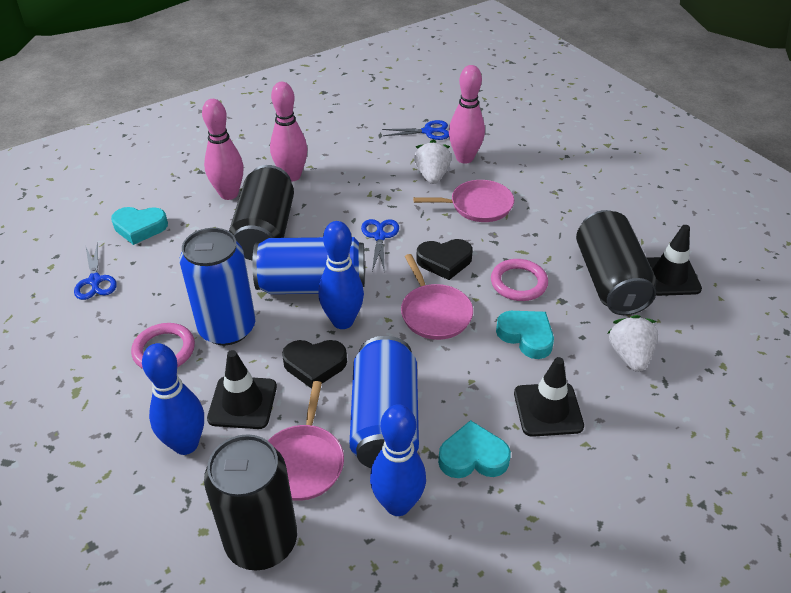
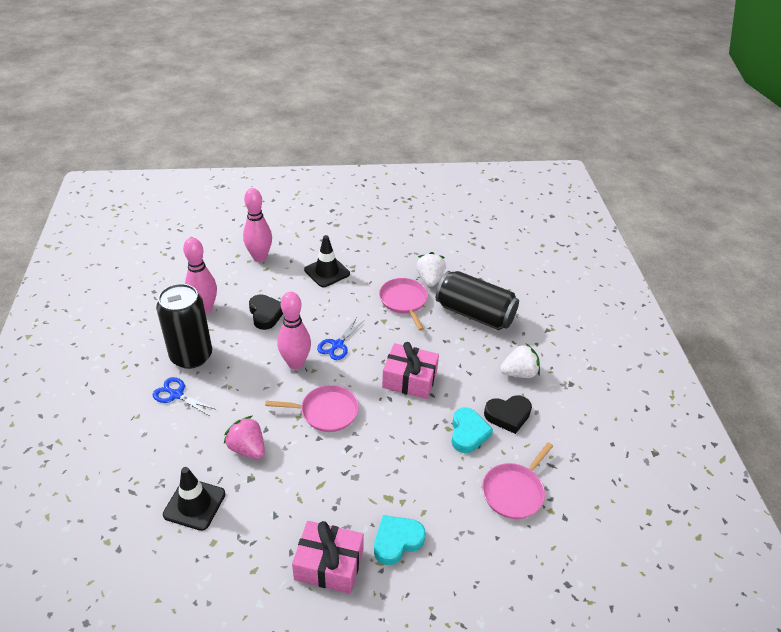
black can: 3 -> 2
black traffic cone: 3 -> 2
blue bowling pin: 3 -> 0
blue can: 3 -> 0
blue scissors: 3 -> 2
pink gift: 0 -> 2
pink ring: 2 -> 0
pink strawberry: 0 -> 1
turquoise heart: 3 -> 2

